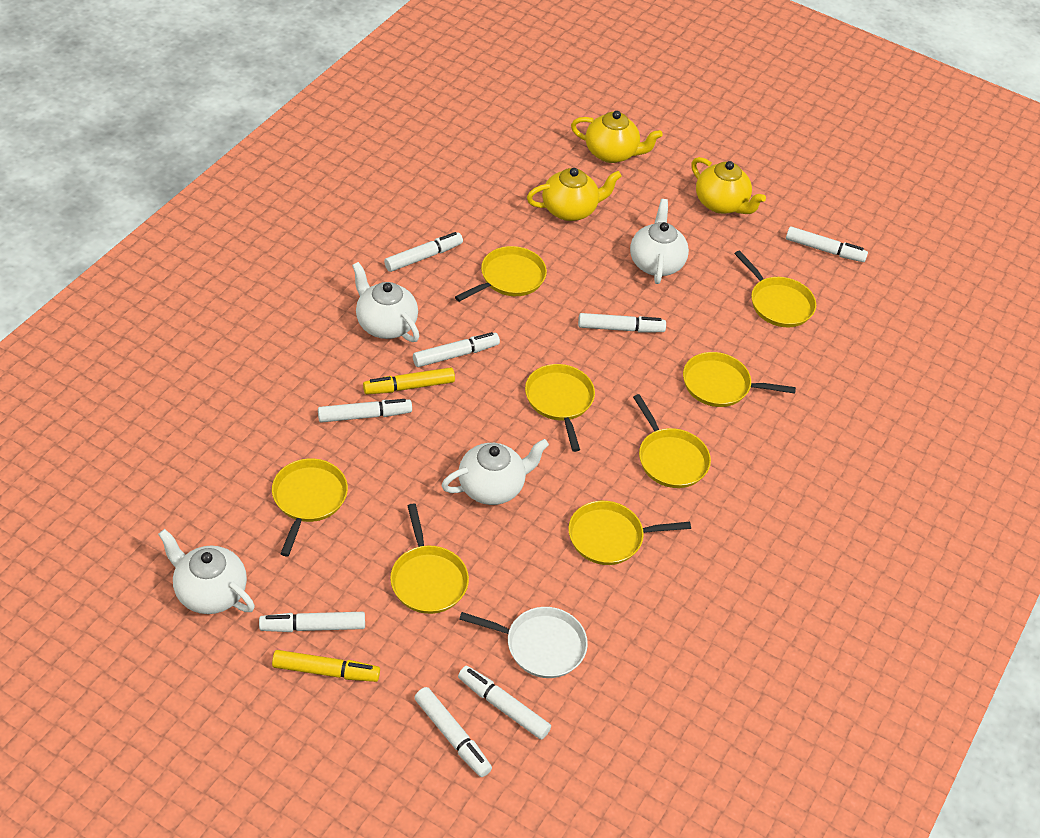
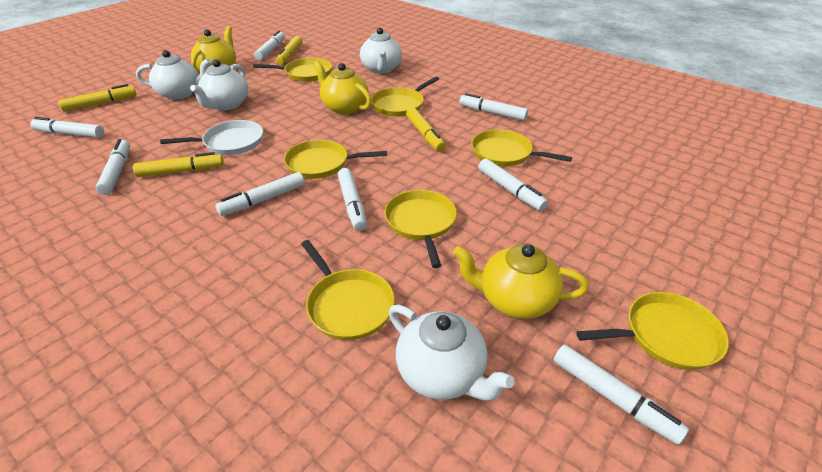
yellow marker: 2 -> 4
yellow pan: 8 -> 7

